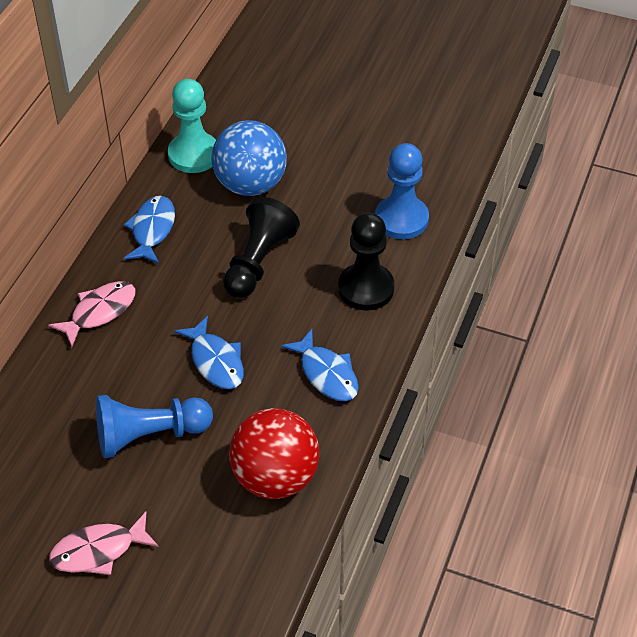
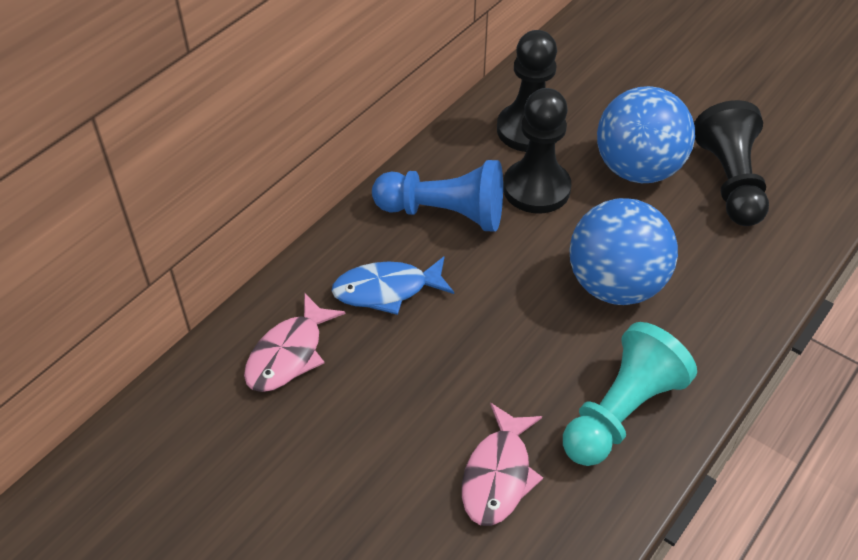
black pawn: 2 -> 3
blue ball: 1 -> 2
blue fish: 3 -> 1
blue pawn: 2 -> 1
red ball: 1 -> 0

